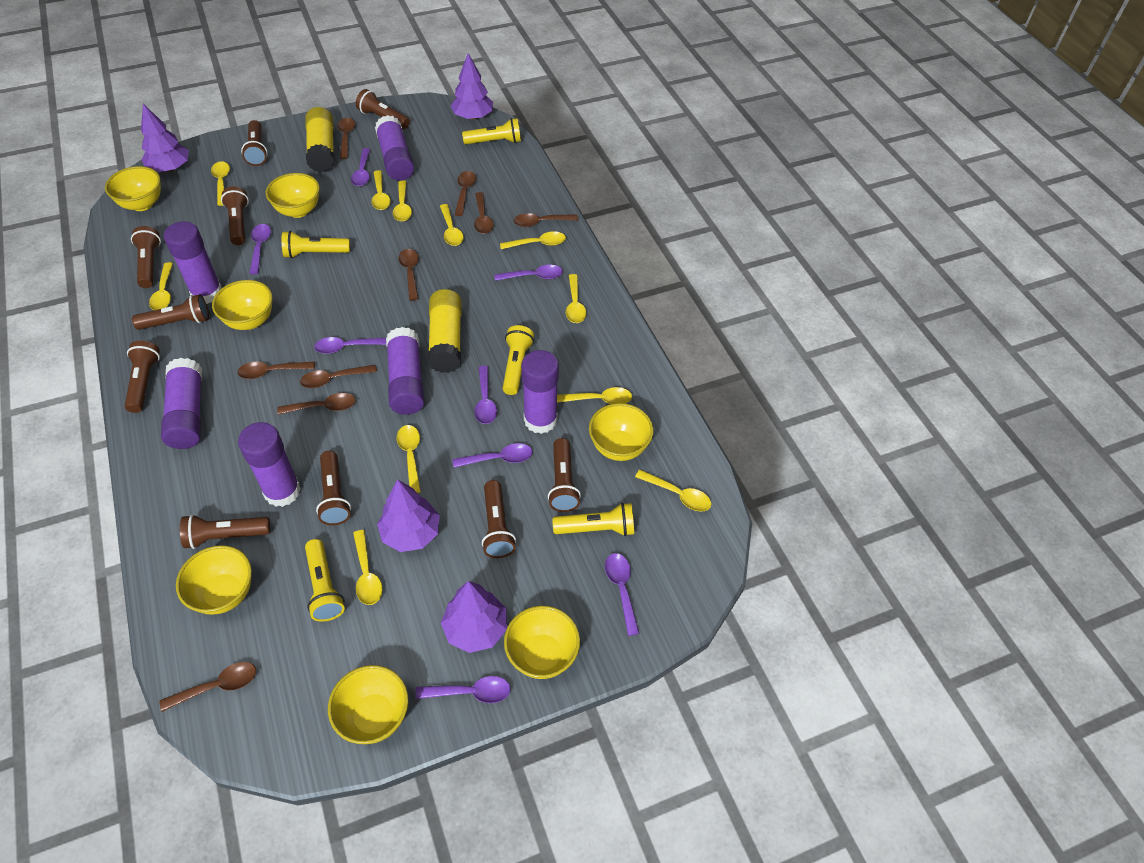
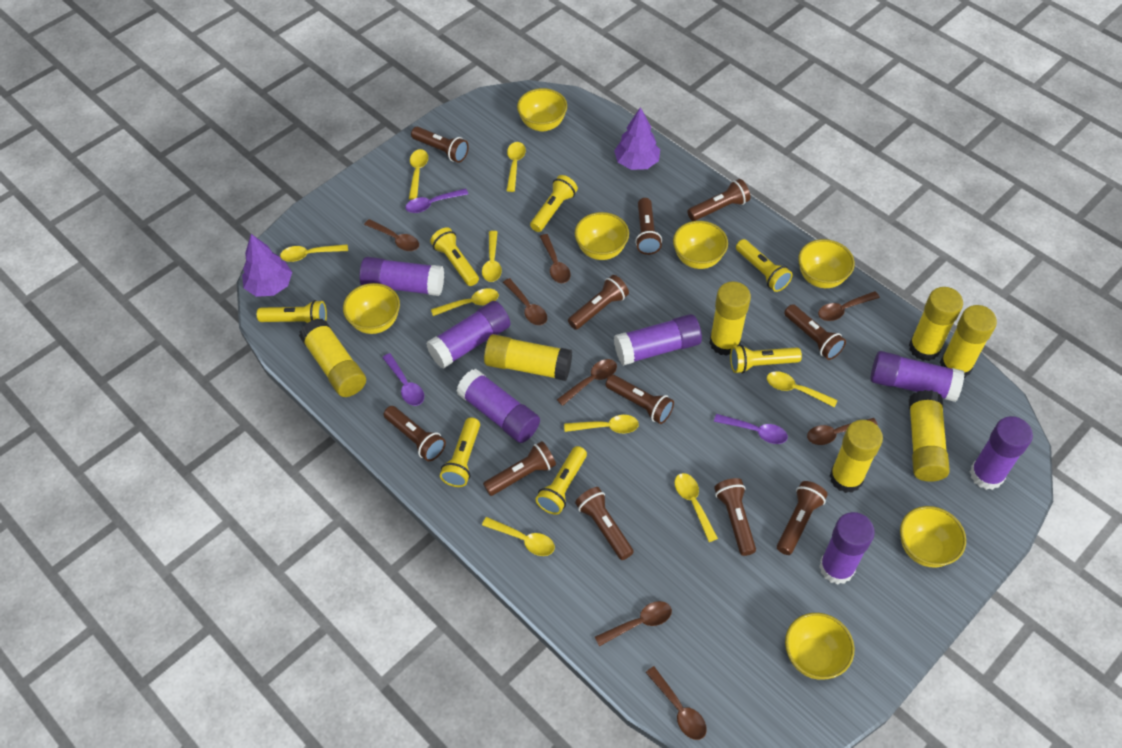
brown flashlight: 10 -> 11
brown spoon: 9 -> 8
purple glue stick: 6 -> 7
purple spoon: 8 -> 3
purple tree: 4 -> 2
yellow flashlight: 5 -> 7
yellow glue stick: 2 -> 7
yellow spoon: 11 -> 9

